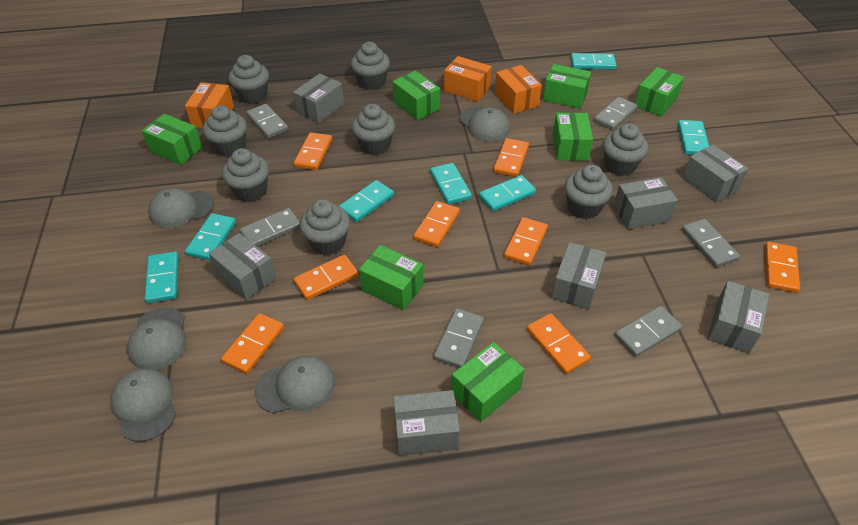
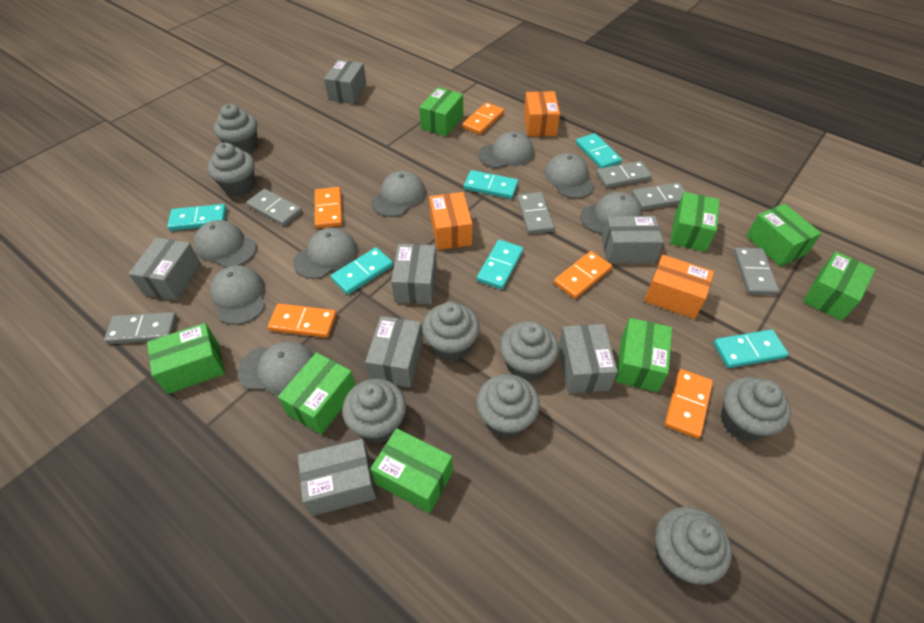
green box: 7 -> 8
grey cap: 5 -> 8
orange domino: 8 -> 5
turquoise domino: 7 -> 6

